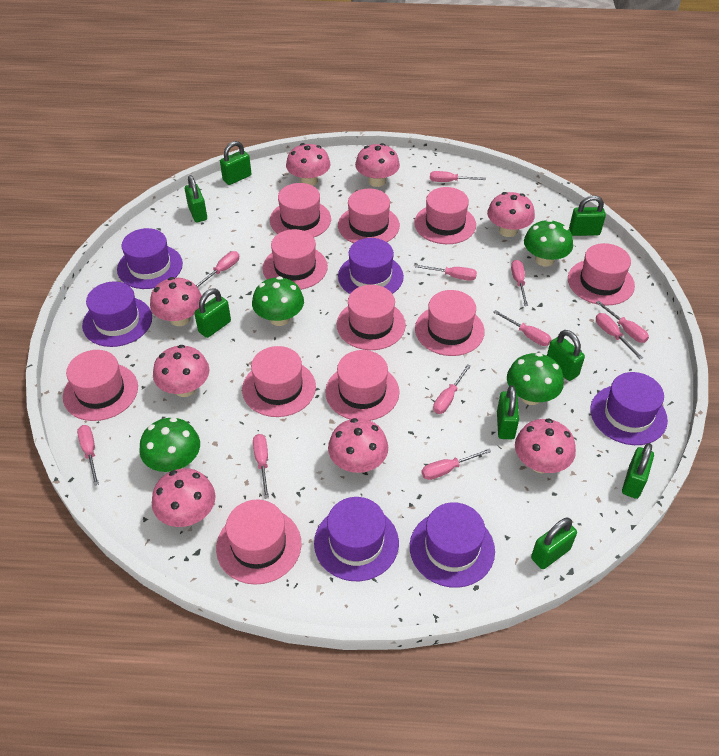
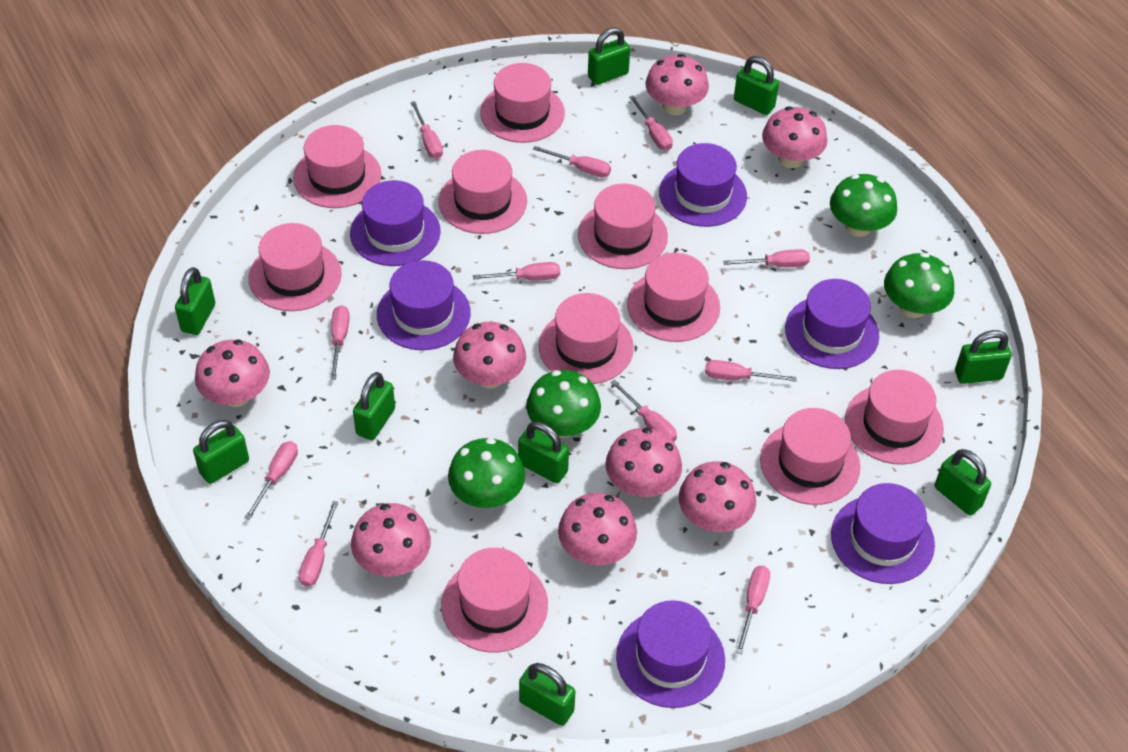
green padlock: 8 -> 9
pink hat: 11 -> 10

